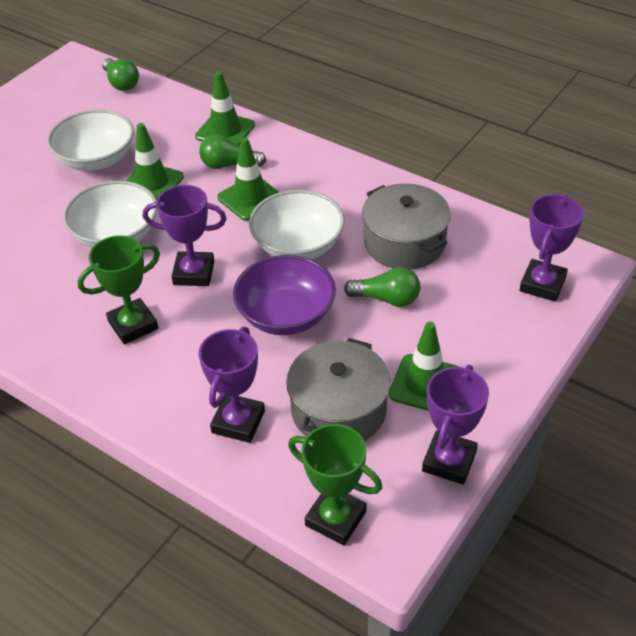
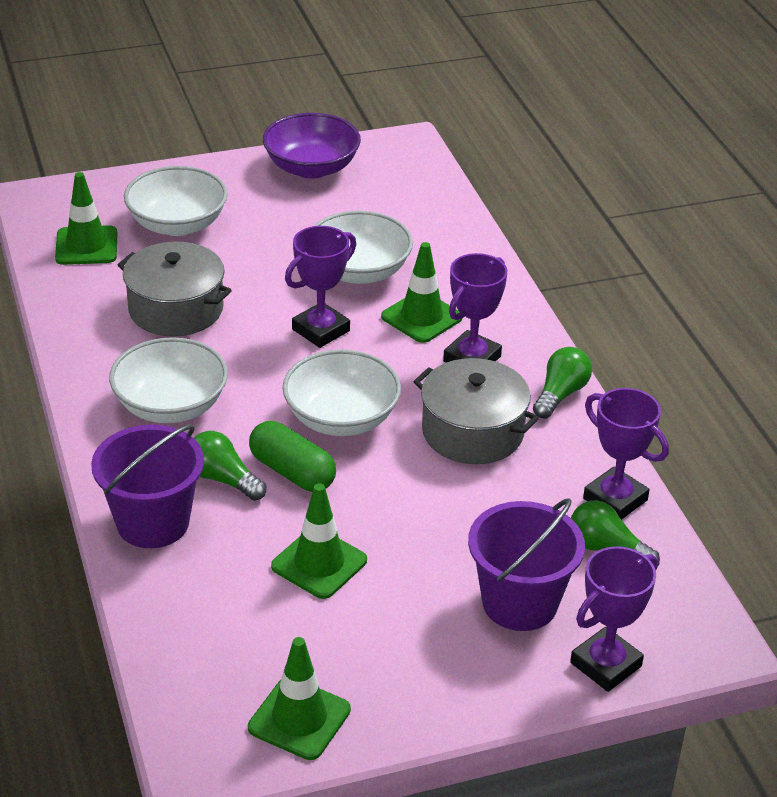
green capsule: 0 -> 1
green trophy: 2 -> 0
purple bucket: 0 -> 2
white bowl: 3 -> 4

